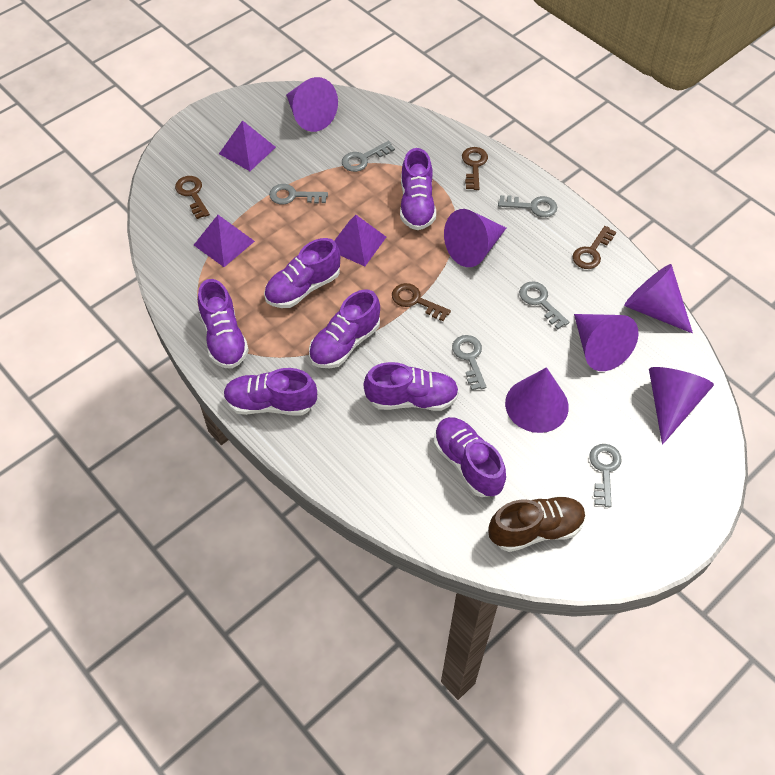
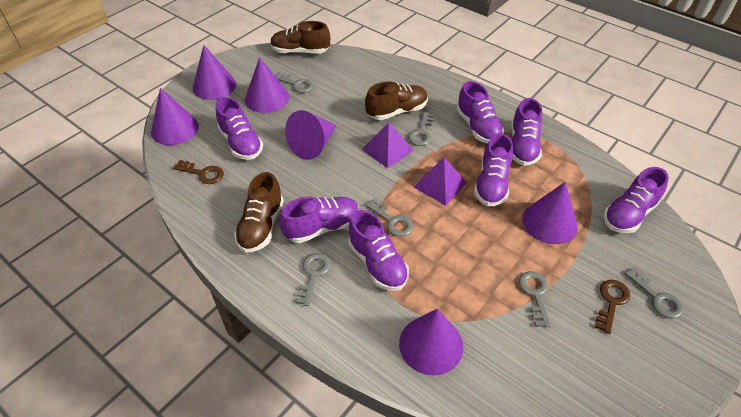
brown key: 4 -> 2
brown shoe: 1 -> 3
purple pyramid: 3 -> 2

